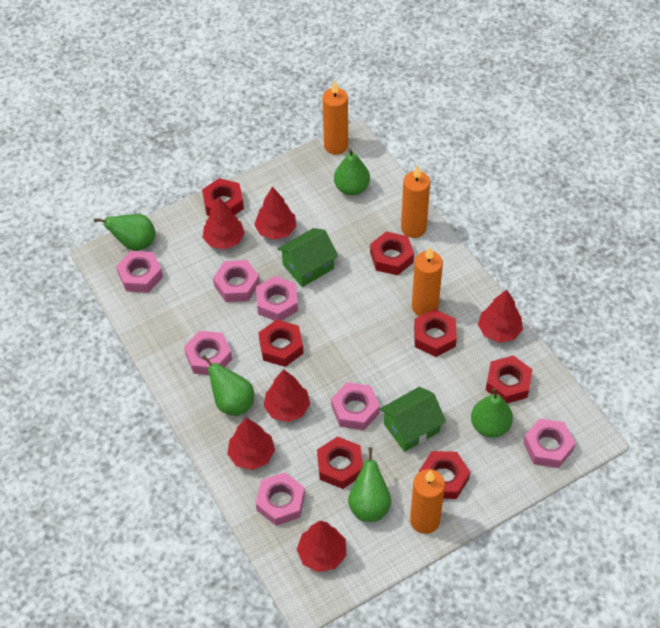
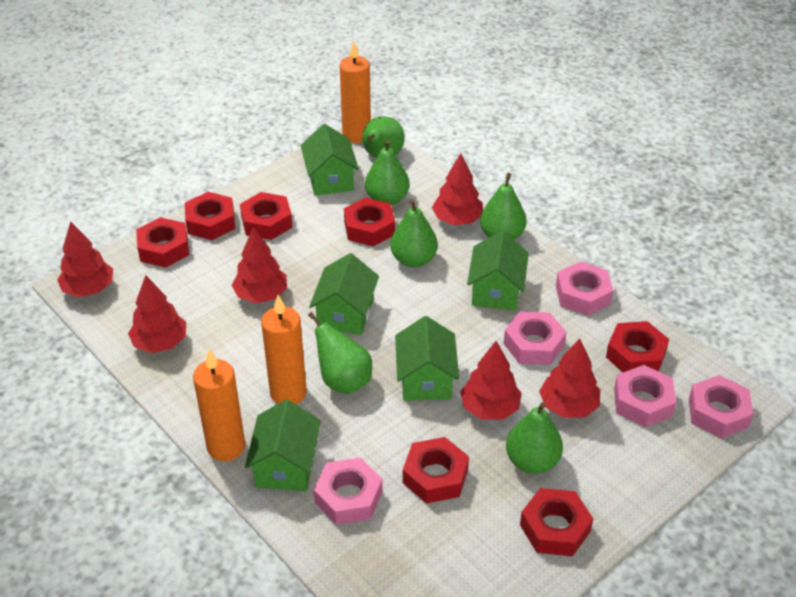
green house: 2 -> 5
green pear: 5 -> 6
orange candle: 4 -> 3
pink nut: 7 -> 5

